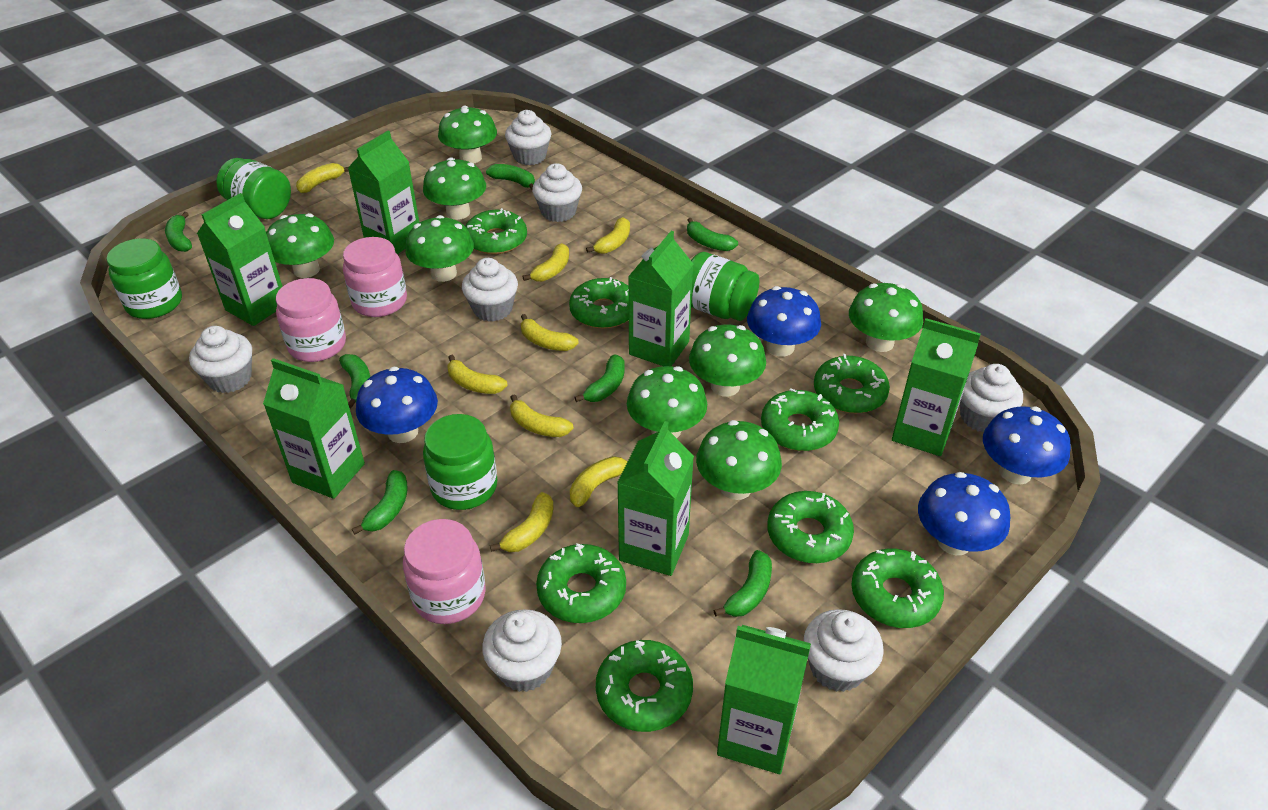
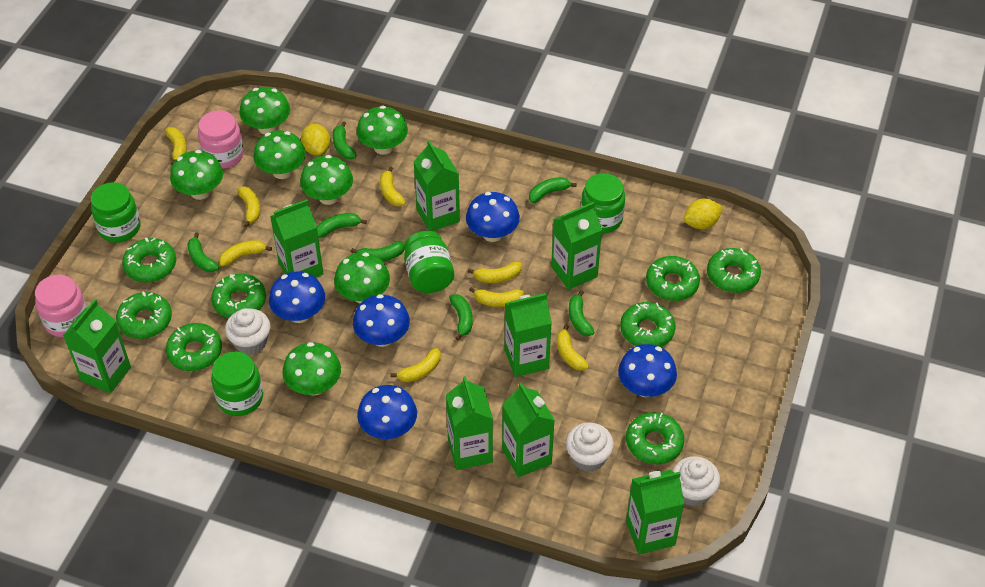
blue mushroom: 4 -> 5
green carton: 7 -> 8
green mushroom: 8 -> 7
pink jar: 3 -> 2
white cupcake: 7 -> 3
yellow lemon: 0 -> 2

